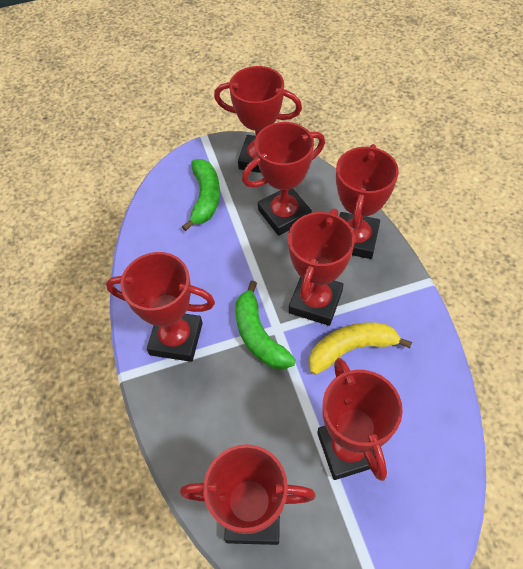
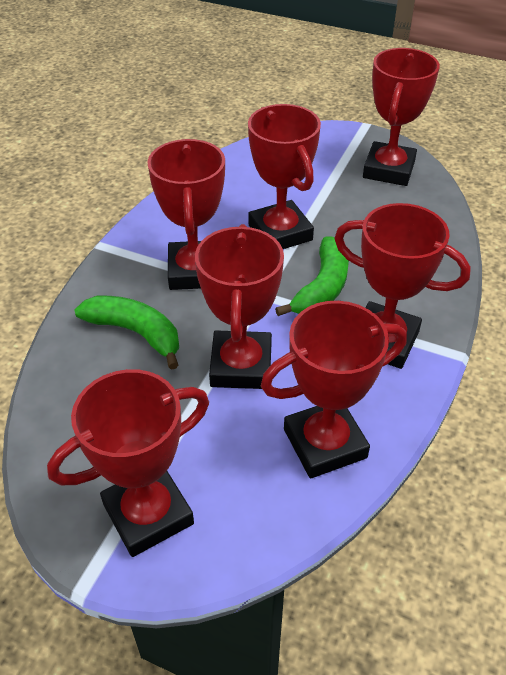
yellow banana: 1 -> 0

